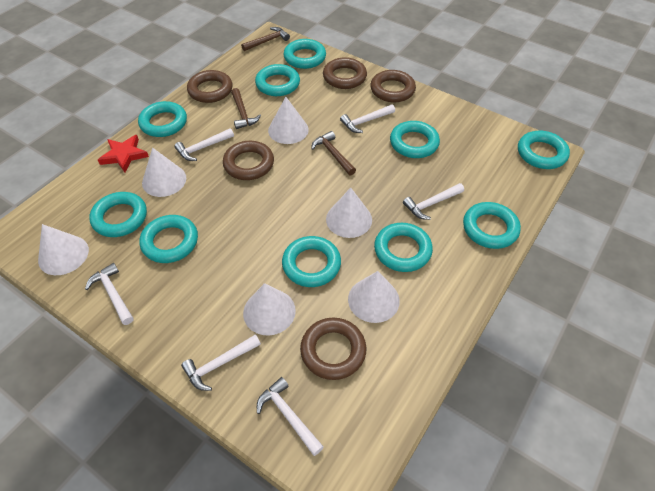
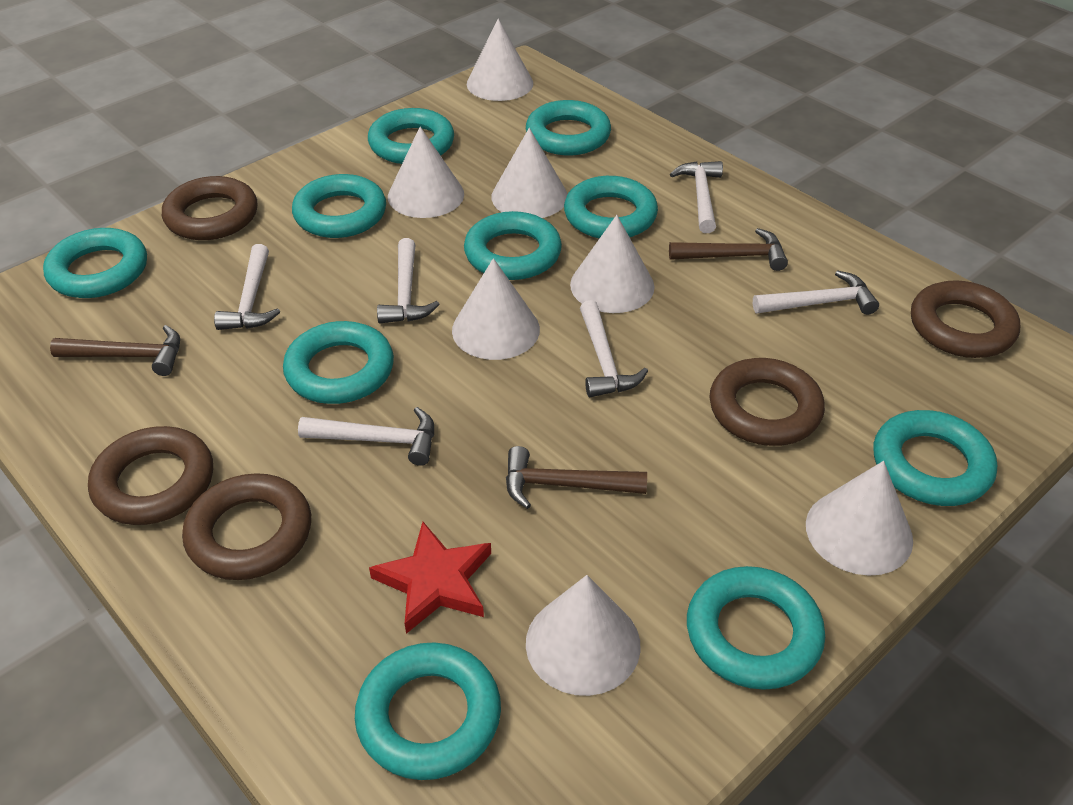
white cone: 6 -> 7

